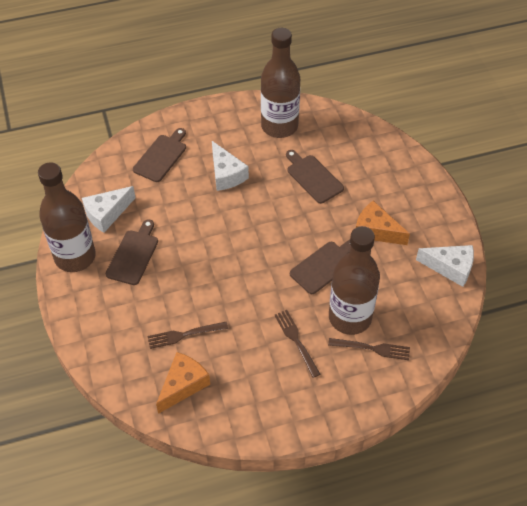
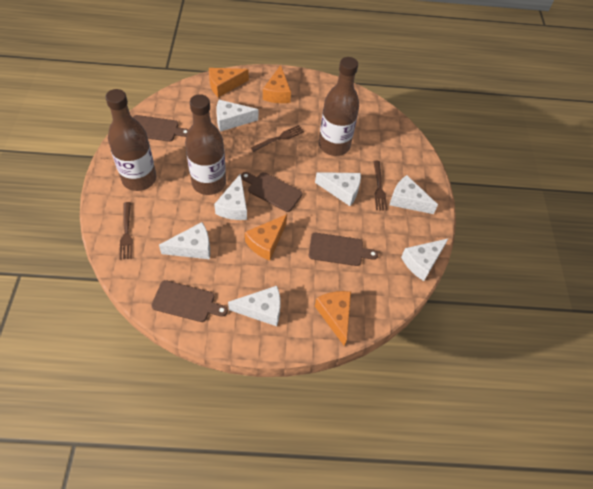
orange cheese: 2 -> 4
white cheese: 3 -> 7

